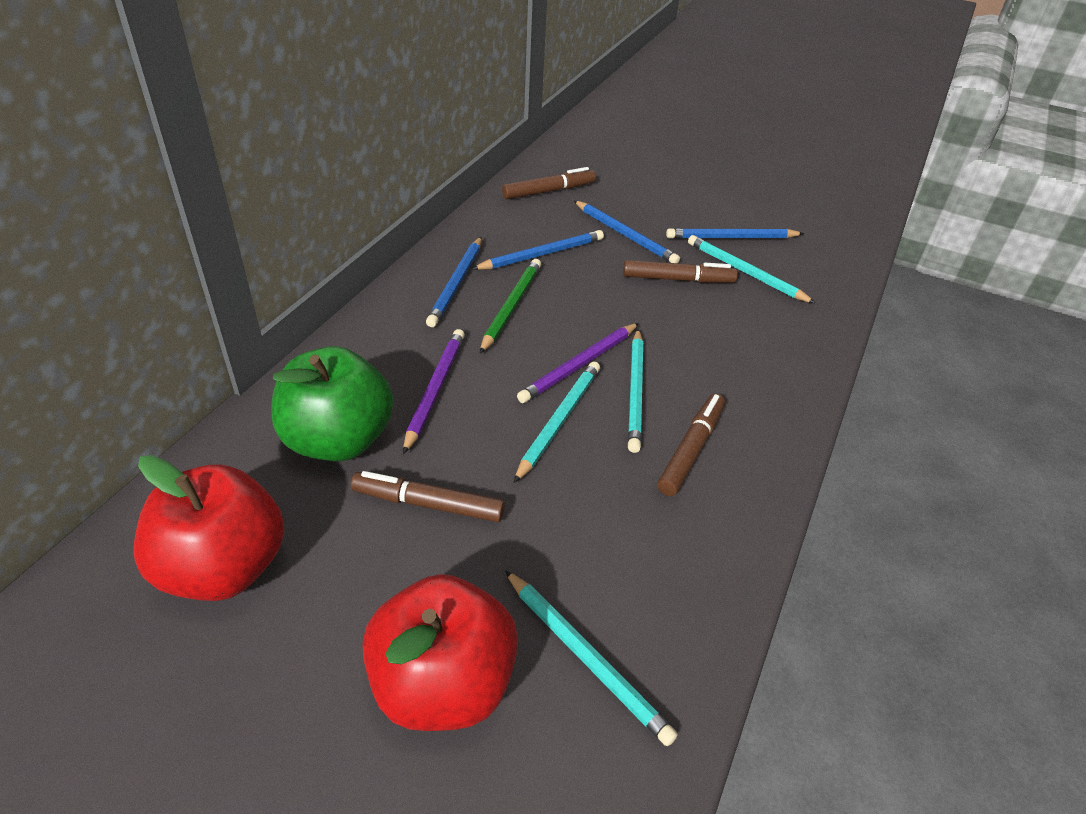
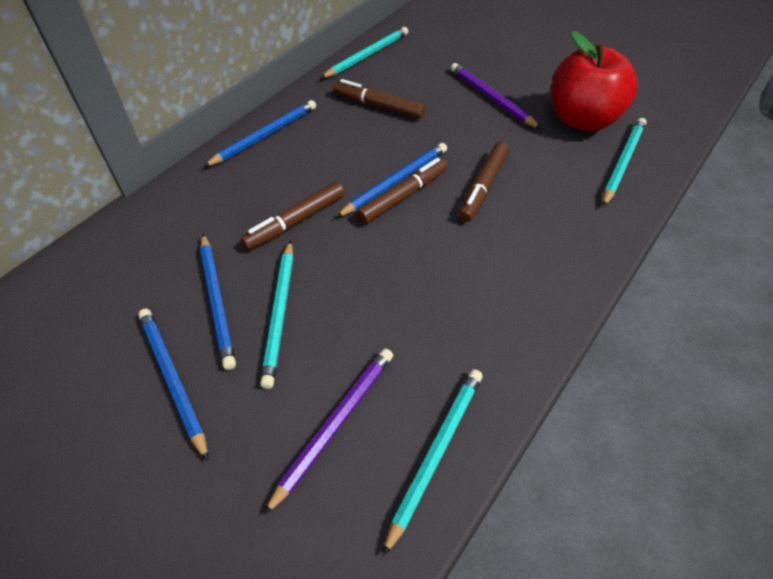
green apple: 1 -> 0
green pencil: 1 -> 0
red apple: 2 -> 1

